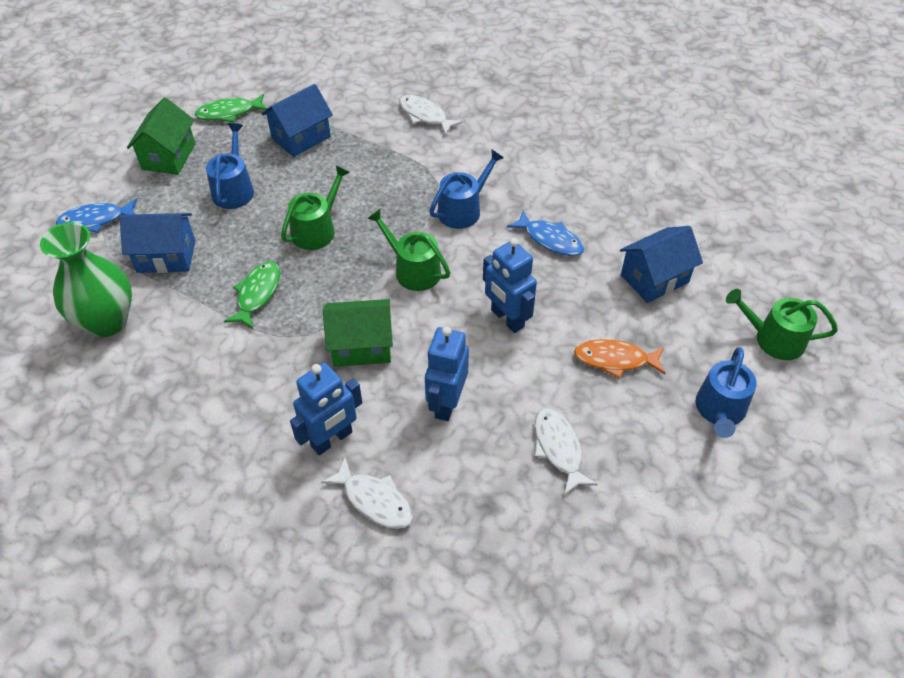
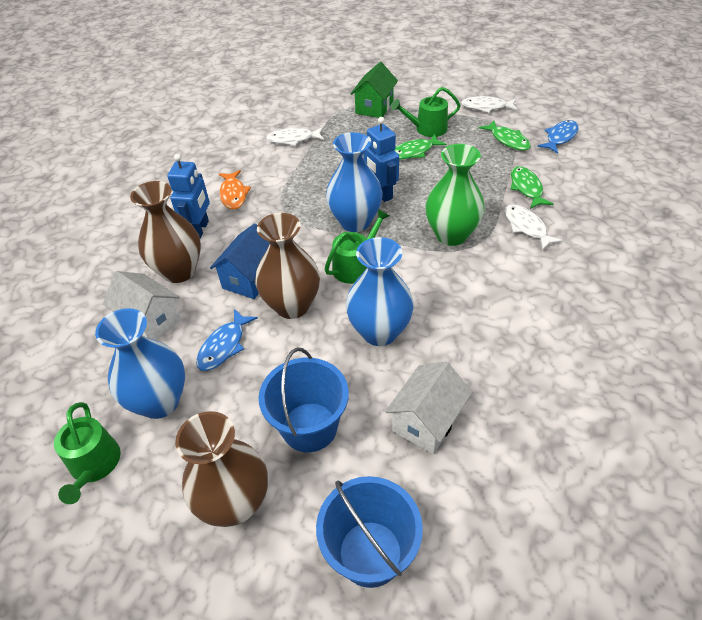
blue bucket: 0 -> 2
blue house: 3 -> 1
blue robot: 3 -> 2
blue vase: 0 -> 3
blue watering can: 3 -> 0
brown vase: 0 -> 3
green fish: 2 -> 3
green house: 2 -> 1
white house: 0 -> 2

